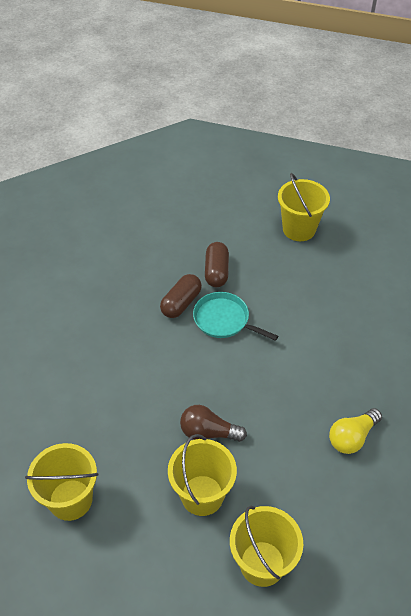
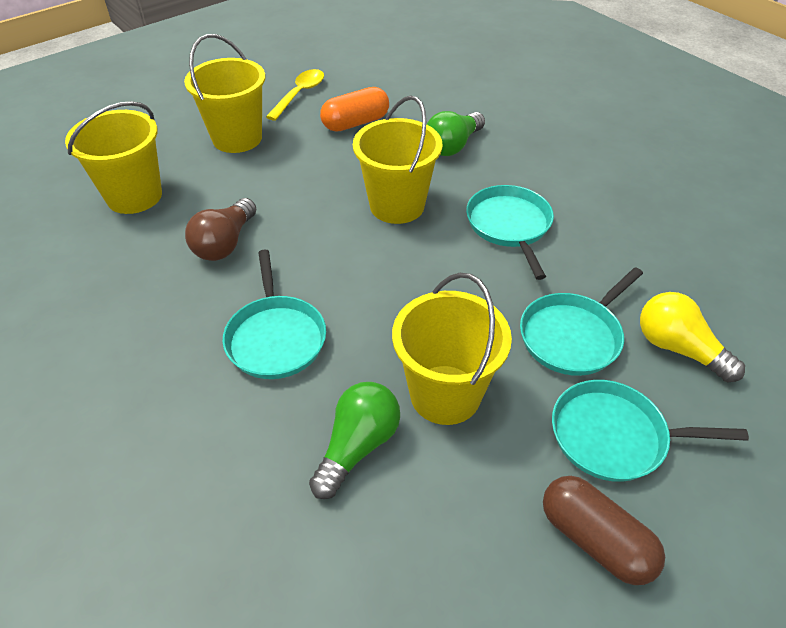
brown capsule: 2 -> 1
green light bulb: 0 -> 2
orange capsule: 0 -> 1
turquoise pan: 1 -> 4
yellow spoon: 0 -> 1

